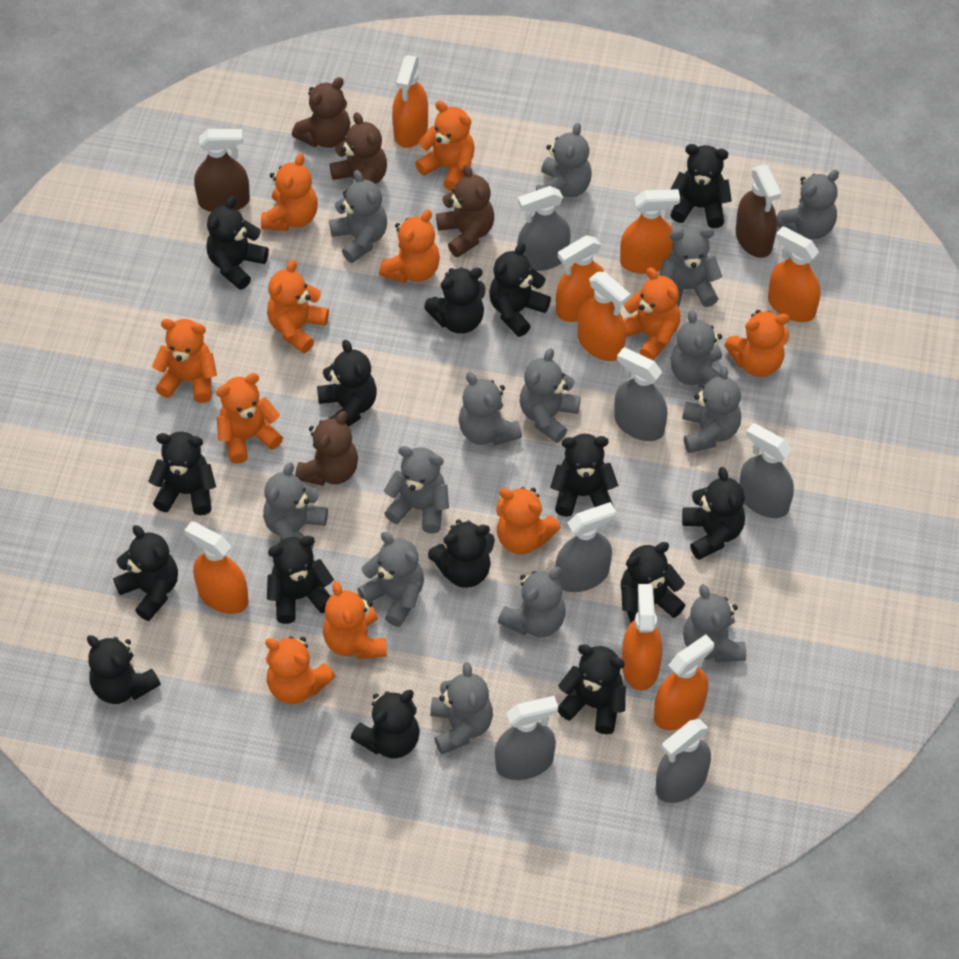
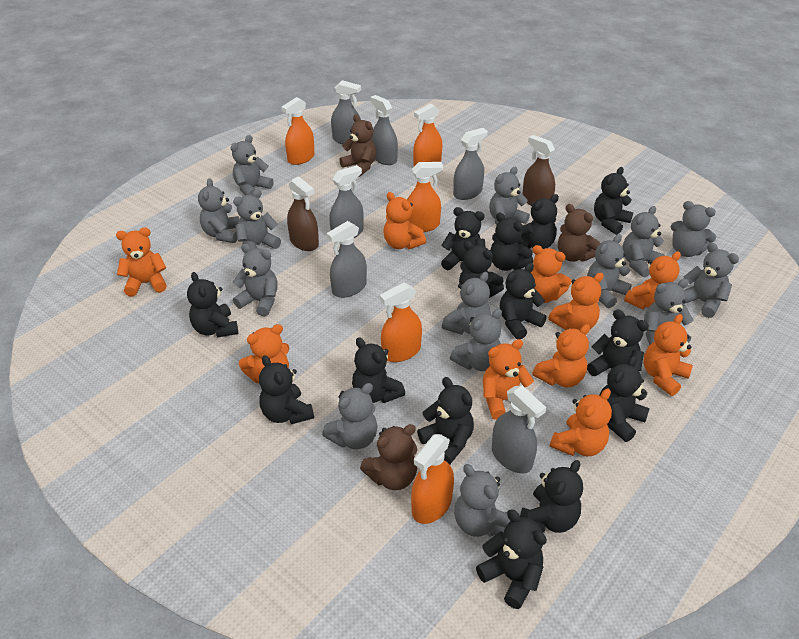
black teddy bear: 15 -> 14
brown teddy bear: 4 -> 3
orange spray bottle: 8 -> 5
orange teddy bear: 11 -> 10

